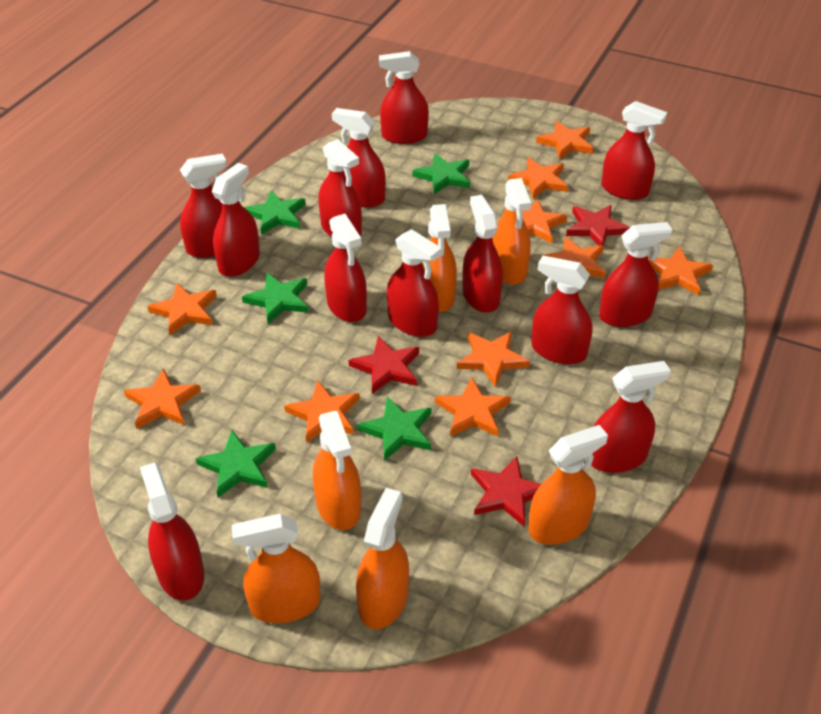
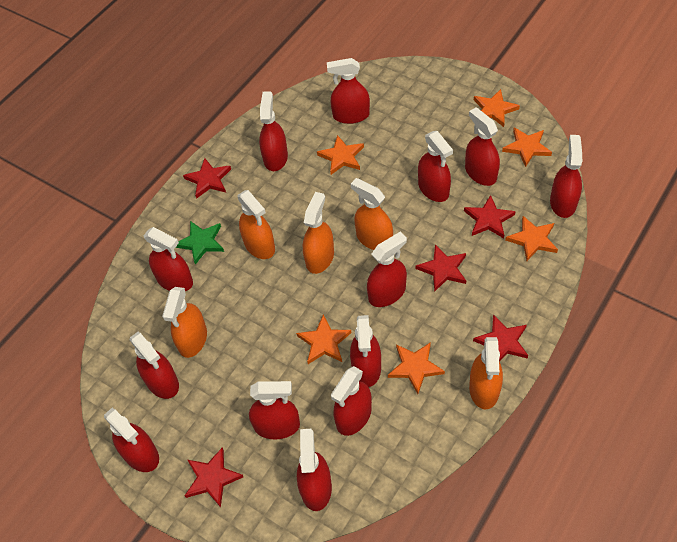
green star: 5 -> 1
orange spray bottle: 6 -> 5
orange star: 10 -> 6
red star: 3 -> 5

